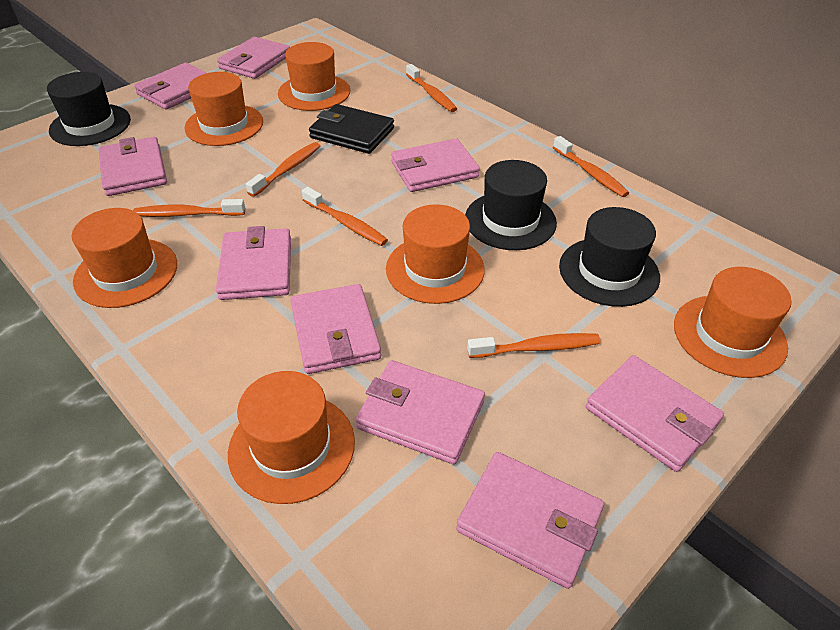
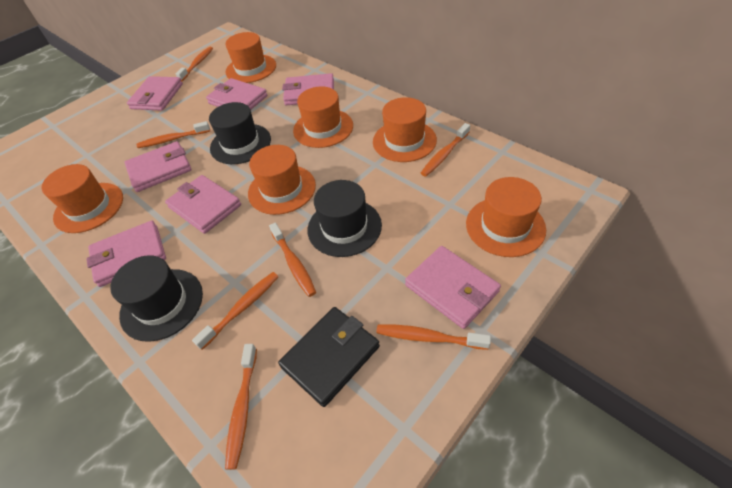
orange toothbrush: 6 -> 7
pink wallet: 9 -> 7

